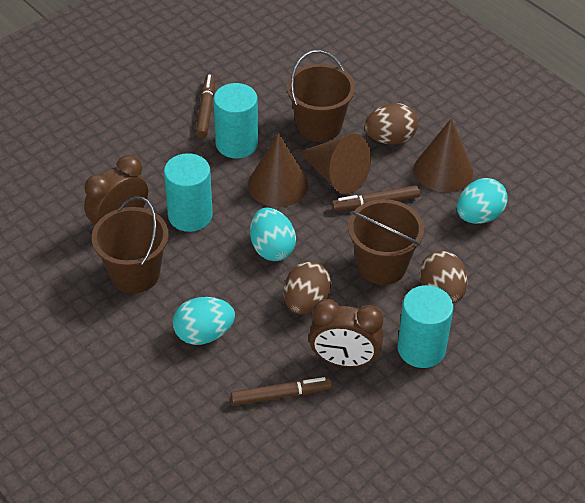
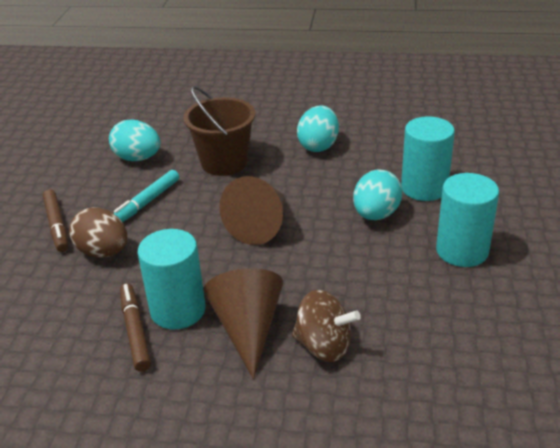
brown bucket: 3 -> 1
brown clock: 2 -> 0
brown cone: 3 -> 2
brown egg: 3 -> 1
brown marker: 3 -> 2
brown spinning top: 0 -> 1
turquoise marker: 0 -> 1

